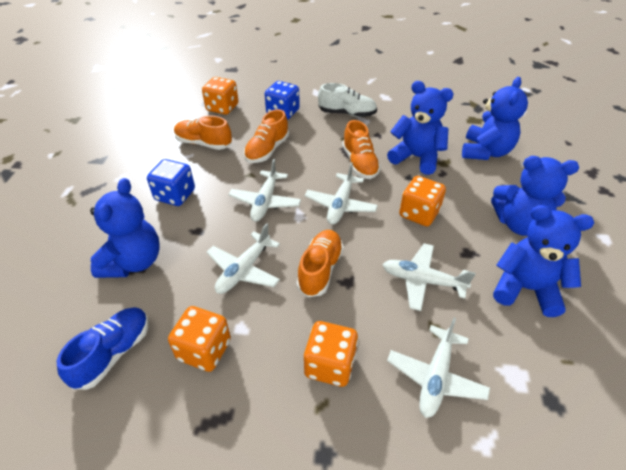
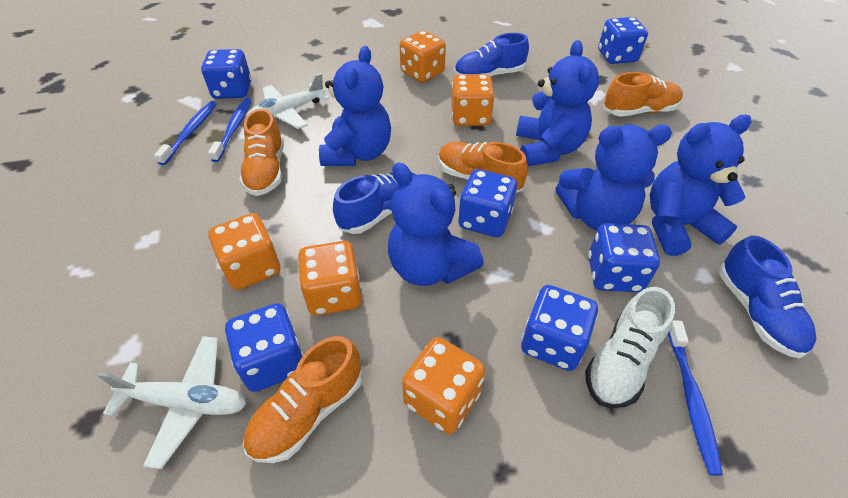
blue dice: 2 -> 6
blue shoe: 1 -> 3
blue toothbrush: 0 -> 3
orange dice: 4 -> 5
white plane: 5 -> 2

